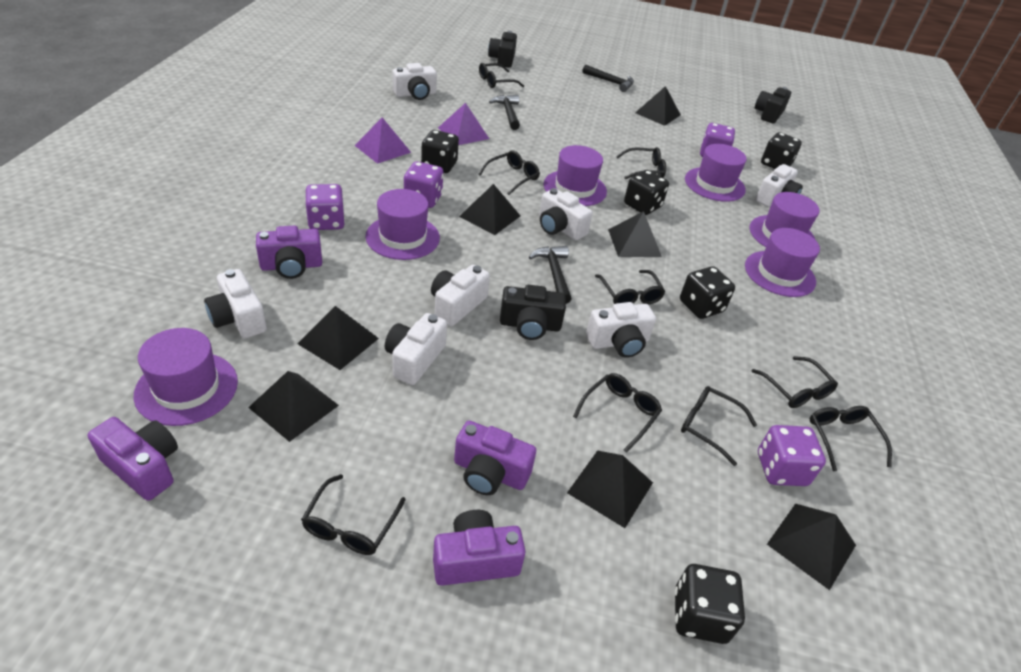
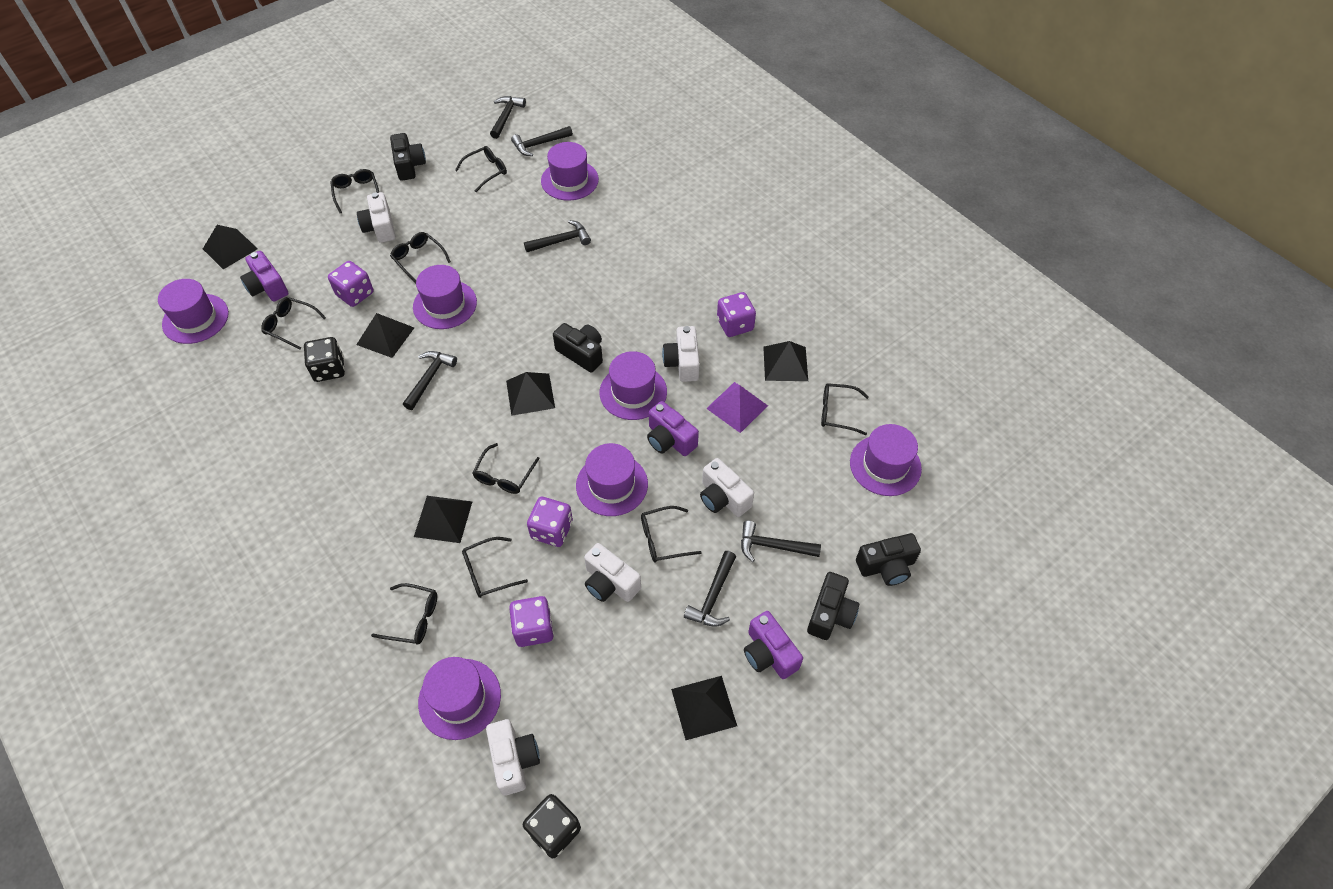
black camera: 3 -> 4
black dice: 5 -> 2
black hammer: 3 -> 6
black pyramid: 7 -> 6
purple camera: 4 -> 3
purple hat: 6 -> 7
purple pyramid: 2 -> 1
white camera: 7 -> 5

